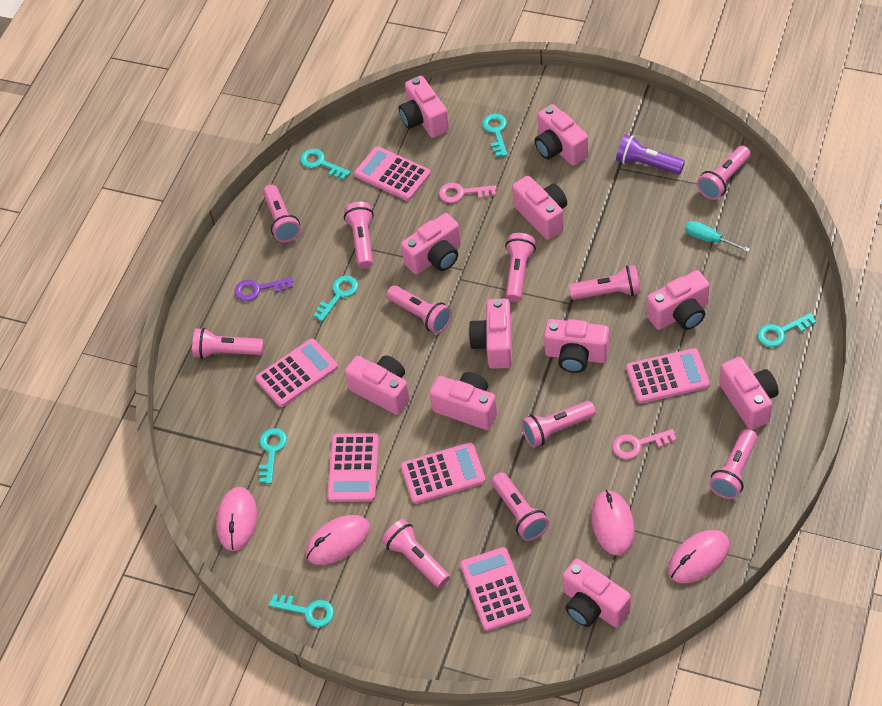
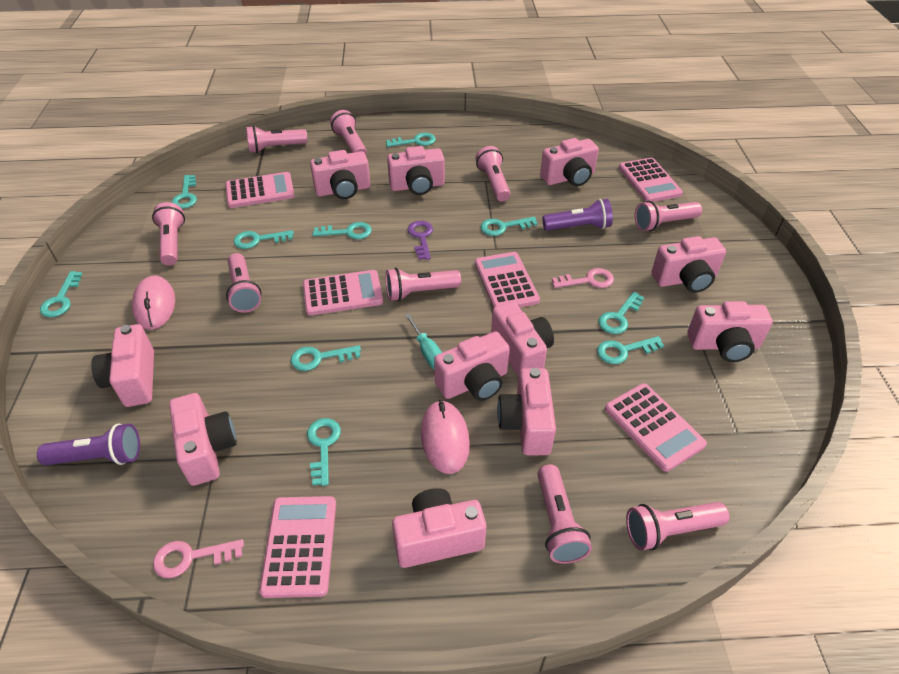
pink flashlight: 11 -> 9
pink mouse: 4 -> 2
purple flashlight: 1 -> 2
turquoise key: 6 -> 10

